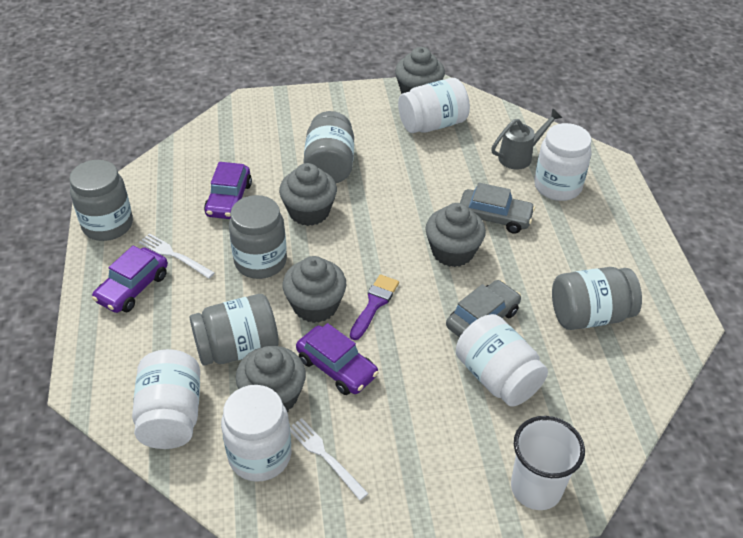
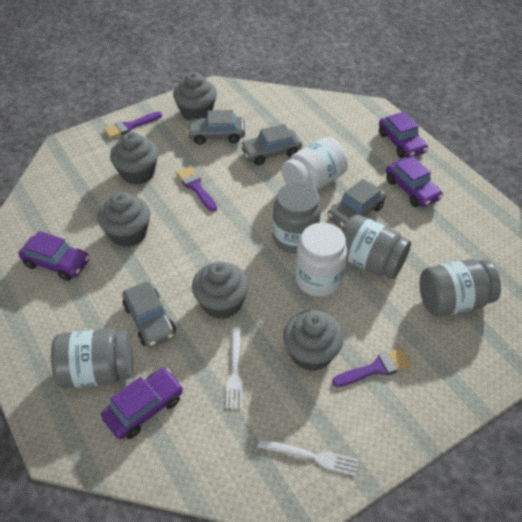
grey car: 2 -> 4
grey jar: 5 -> 4
grey watering can: 1 -> 0
purple brush: 1 -> 3
purple car: 3 -> 4
white cup: 1 -> 0
white jar: 5 -> 2

